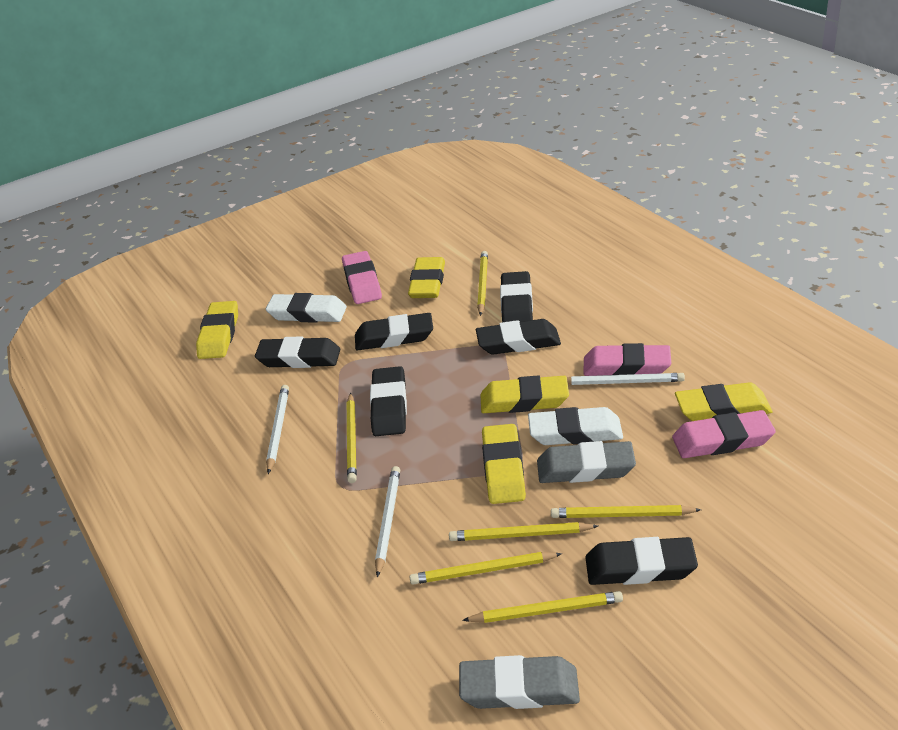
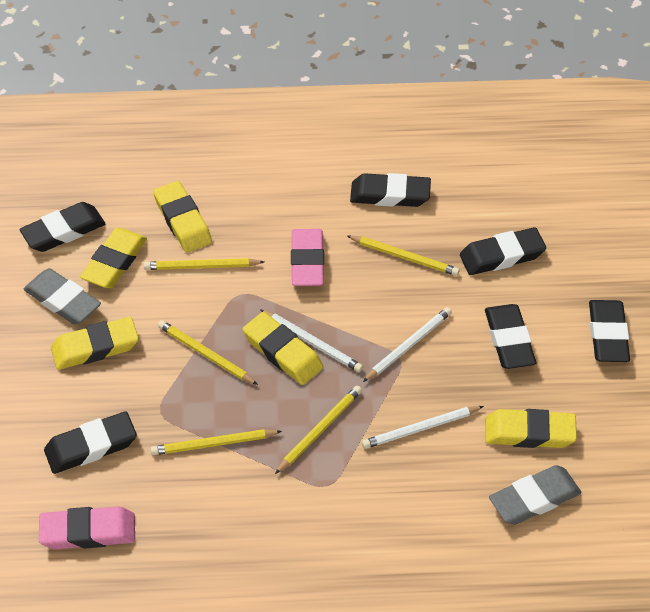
pink eraser: 3 -> 2
white eraser: 2 -> 0
yellow pencil: 6 -> 5

